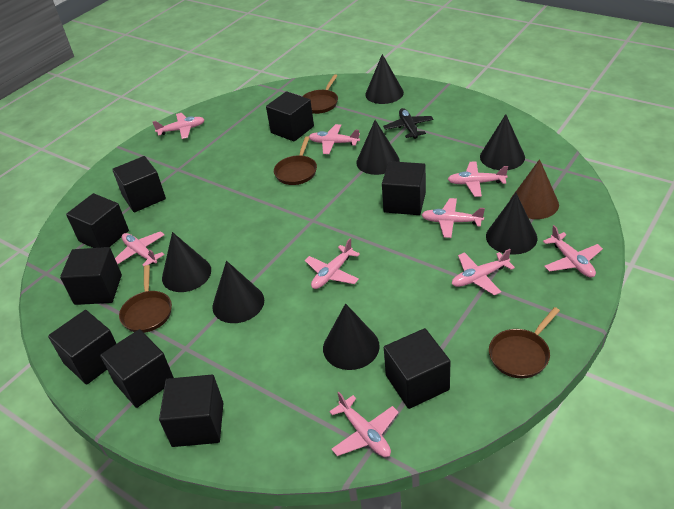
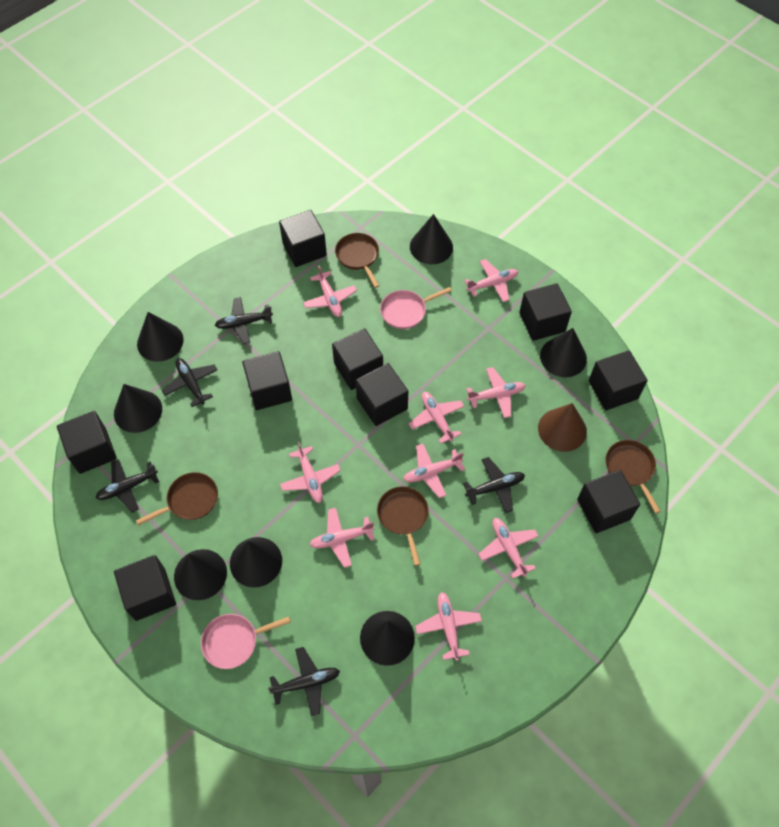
black plane: 1 -> 5
pink pan: 0 -> 2

